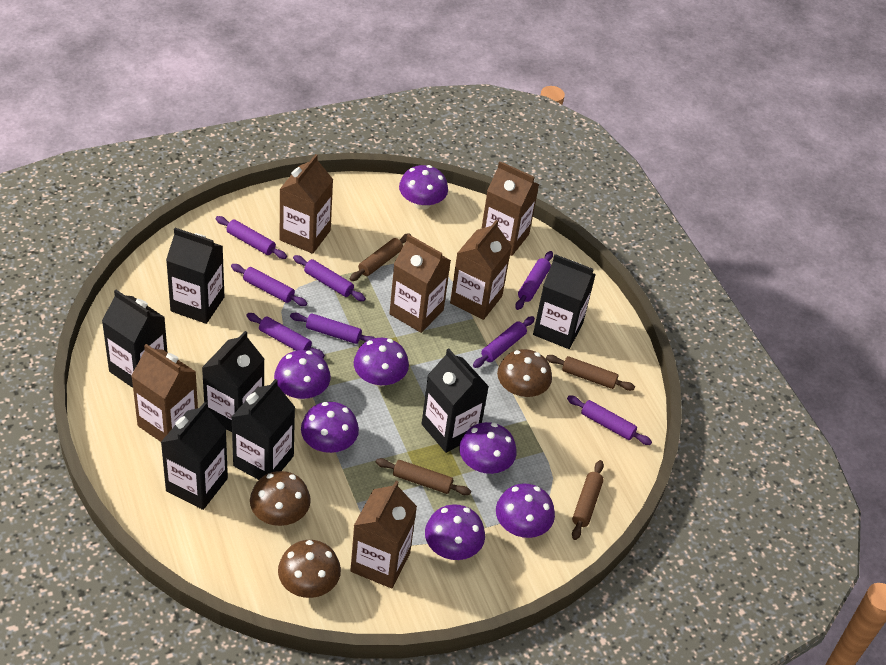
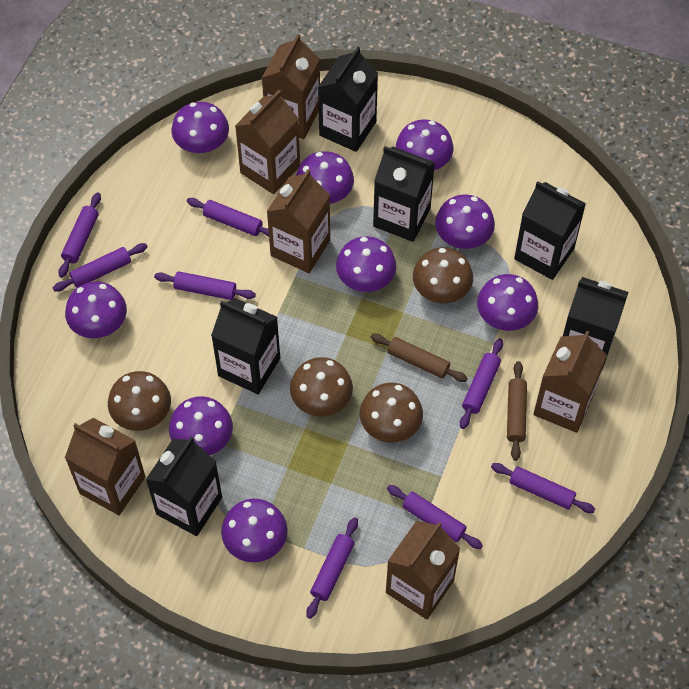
black carton: 7 -> 6
brown mushroom: 3 -> 4
brown rolling pin: 4 -> 2
purple mushroom: 7 -> 9

